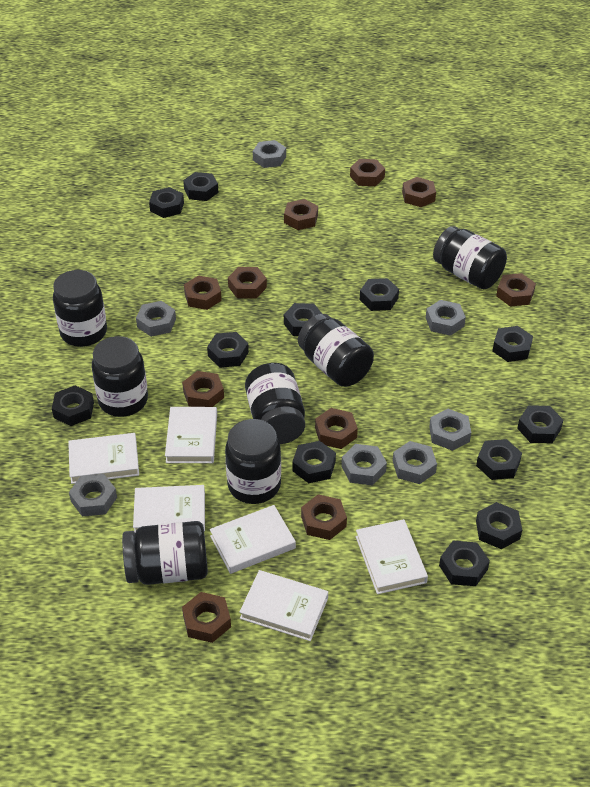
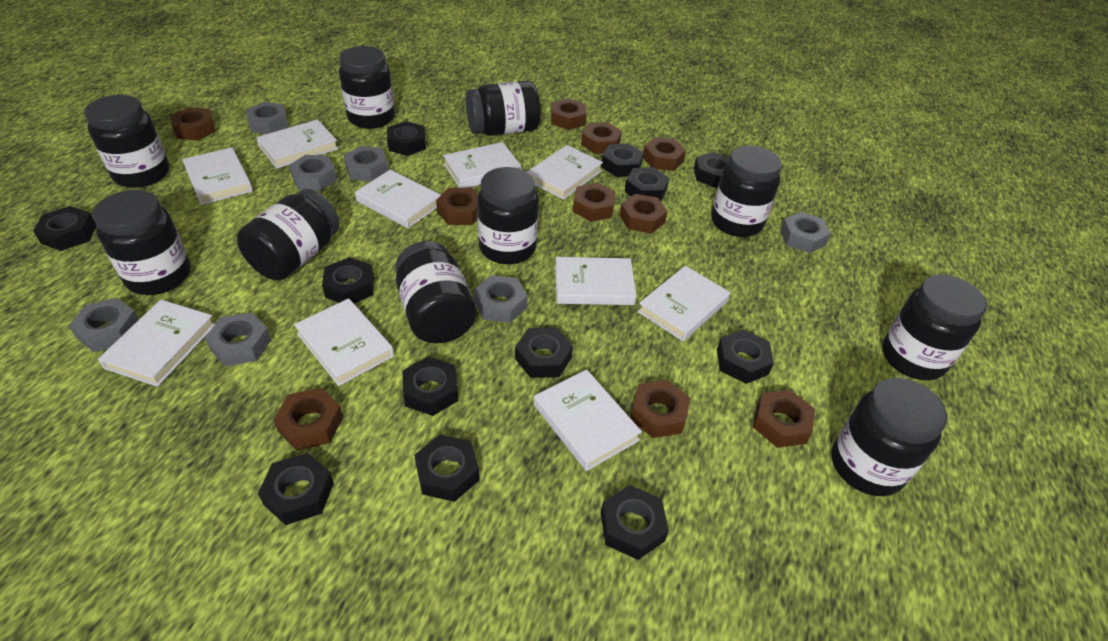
black jar: 7 -> 10
white book: 6 -> 10

